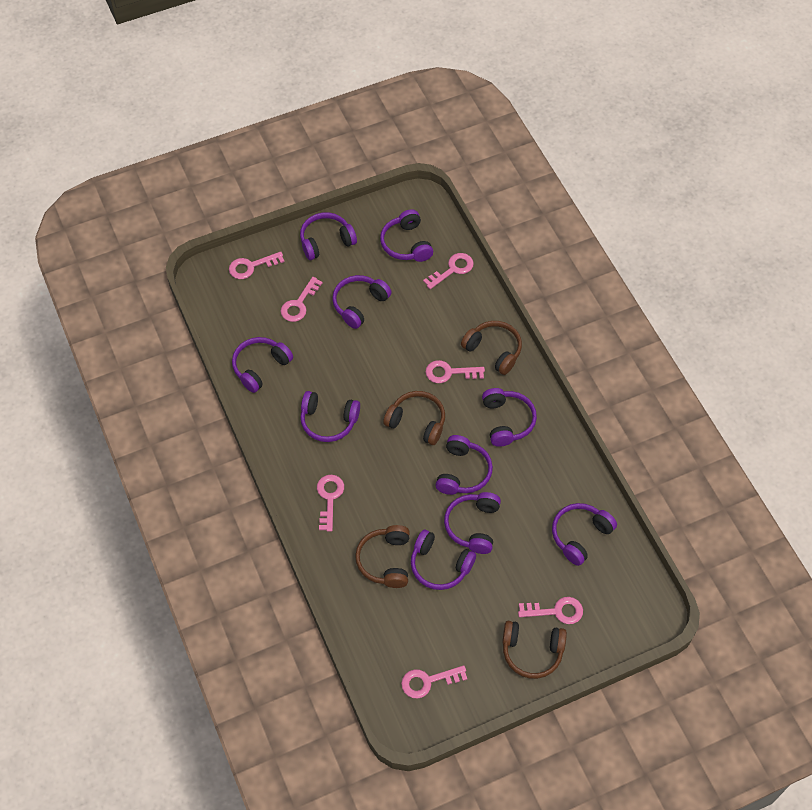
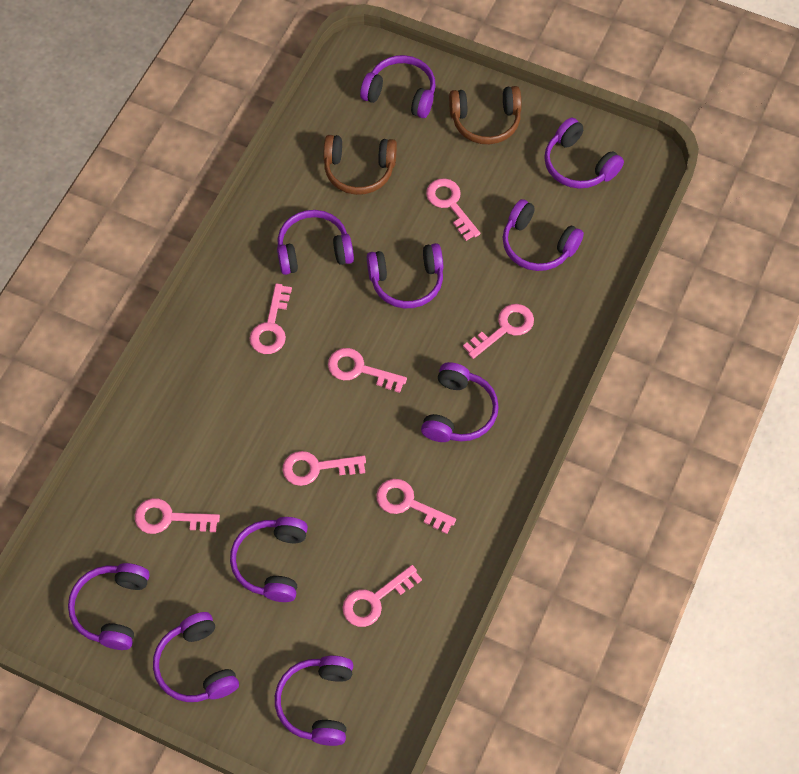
brown headphones: 4 -> 2
pink key: 7 -> 8

